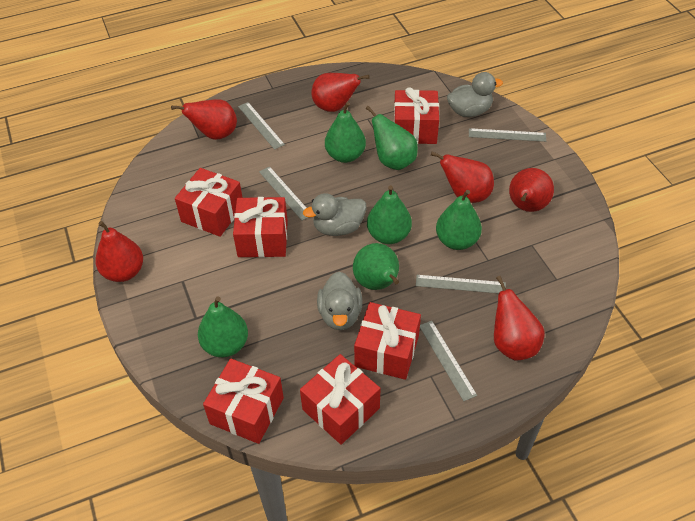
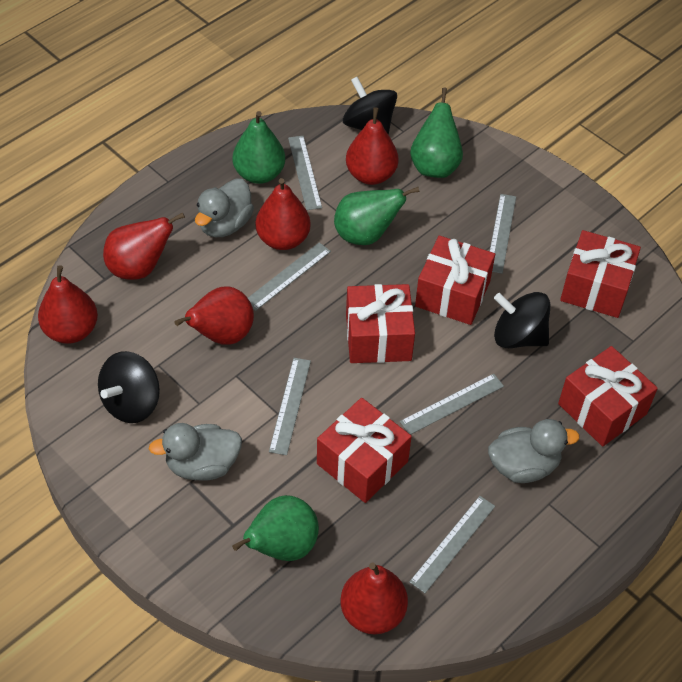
black spinning top: 0 -> 3
green pear: 6 -> 4
grey ruler: 5 -> 6
red gift: 6 -> 5

